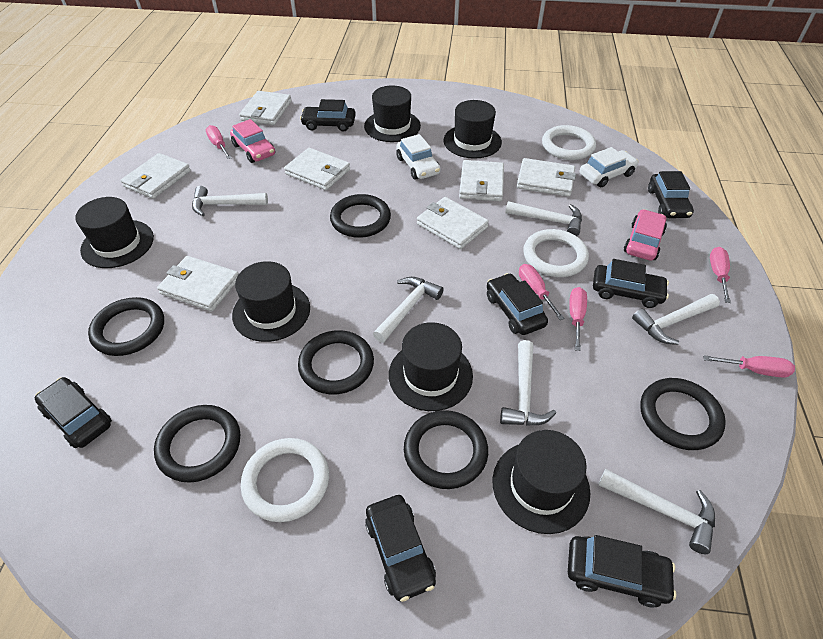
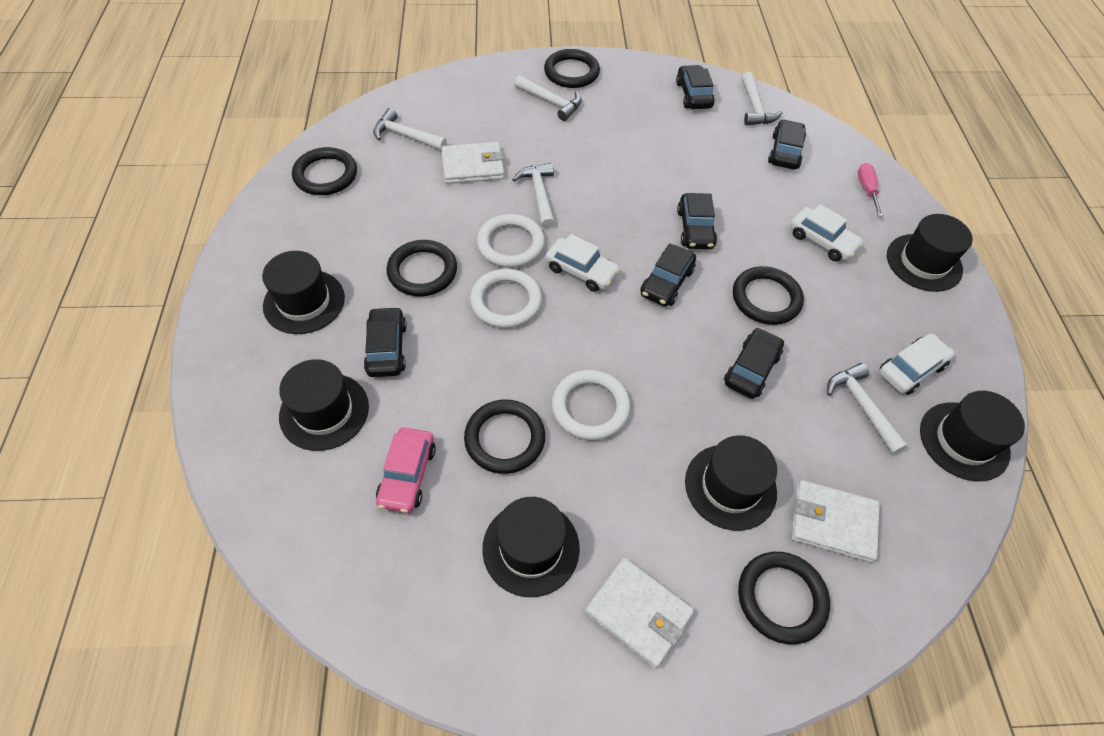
black car: 7 -> 6
pink car: 2 -> 1
pink screwdriver: 5 -> 1
white car: 2 -> 3
white hammer: 6 -> 5
white wallet: 7 -> 3

